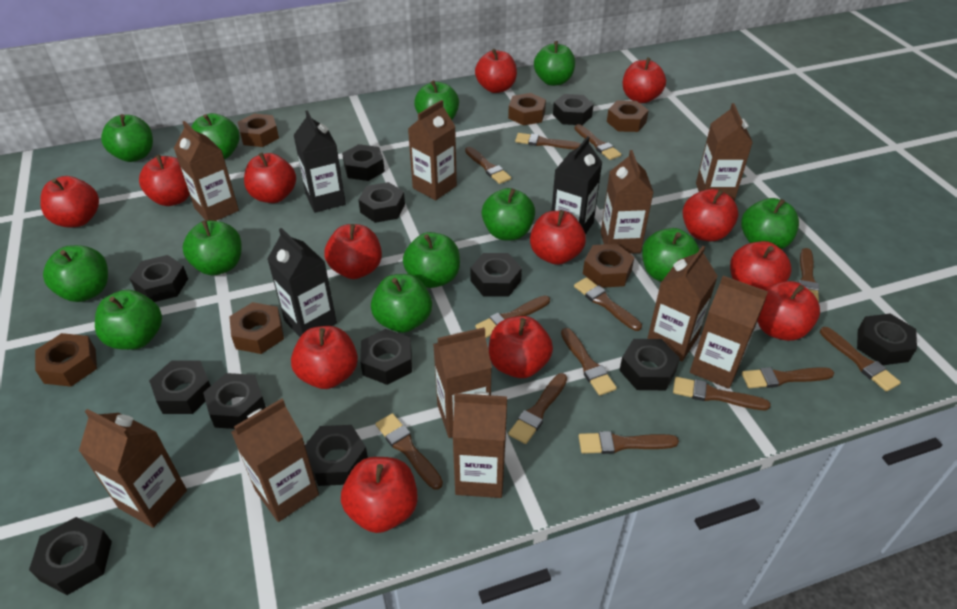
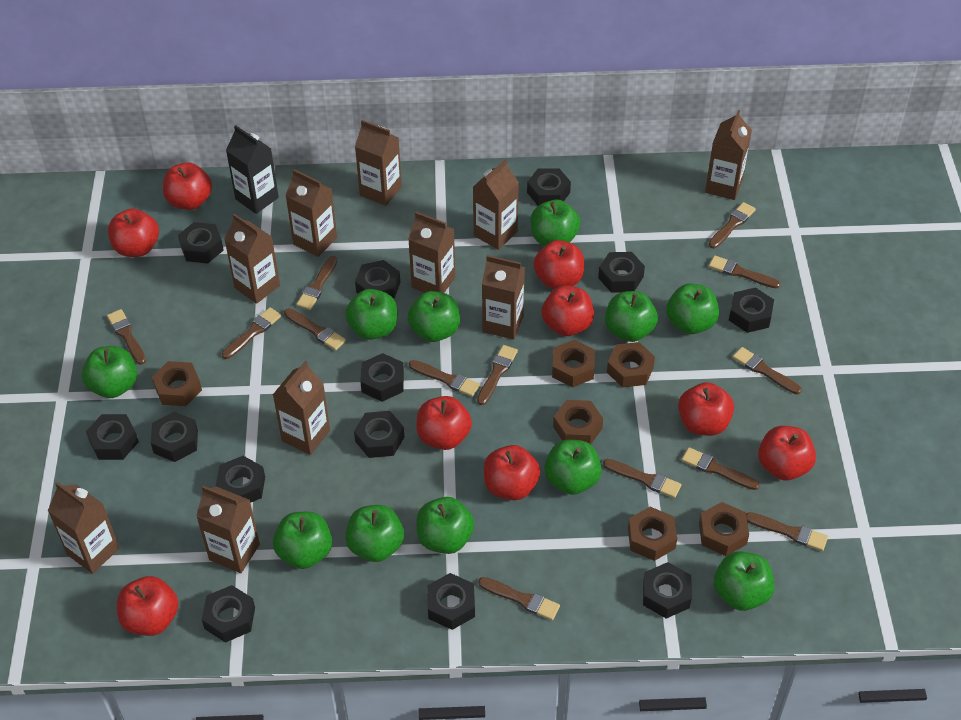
black carton: 3 -> 1
black nut: 12 -> 13
green apple: 12 -> 11
red apple: 13 -> 9

